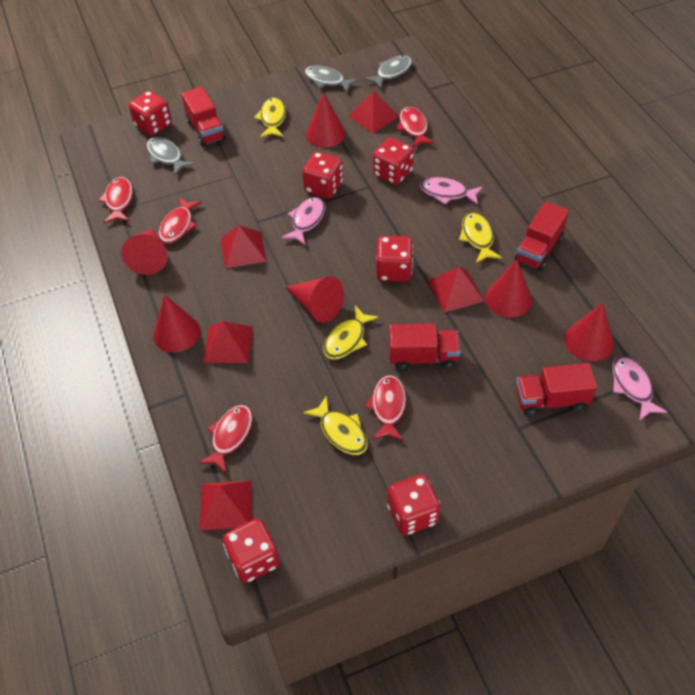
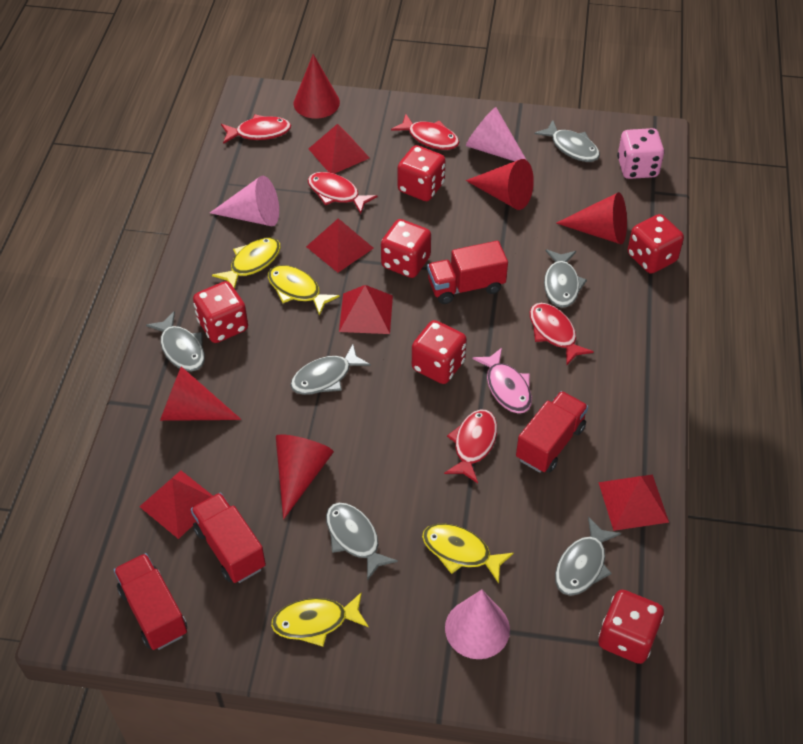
grey fish: 3 -> 6
pink cone: 0 -> 3
pink dice: 0 -> 1
pink fish: 3 -> 1
red cone: 6 -> 5

